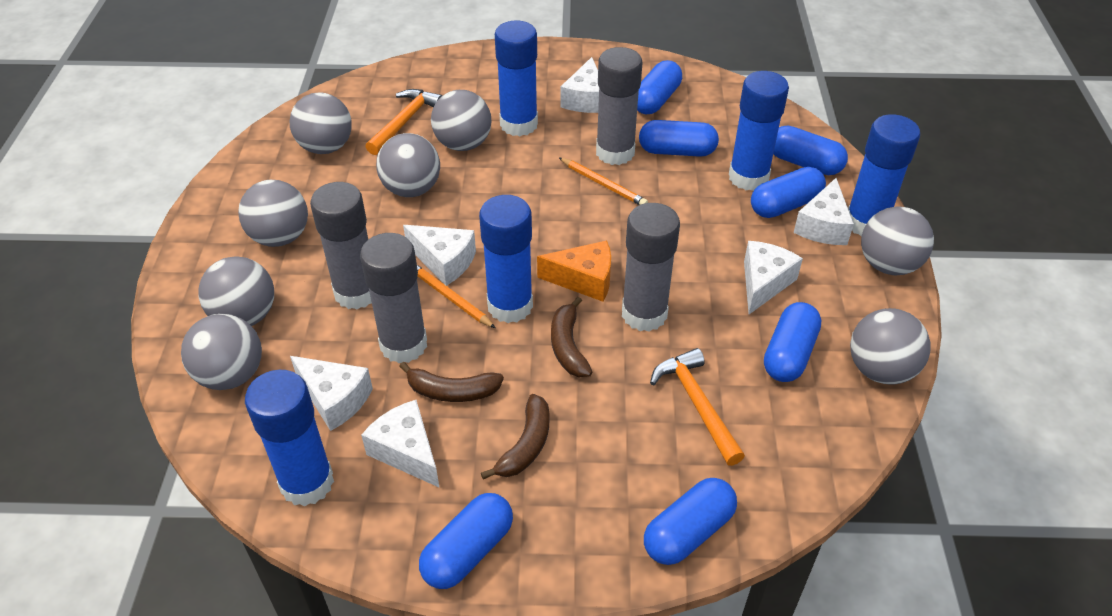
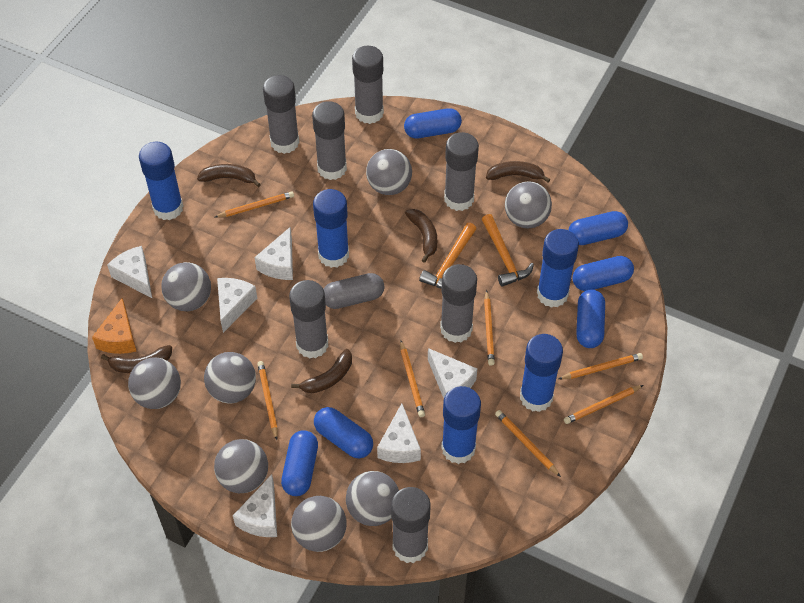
blue capsule: 7 -> 6
brown banana: 3 -> 5
grey capsule: 0 -> 1
grey glue stick: 4 -> 7
orange pencil: 2 -> 7

